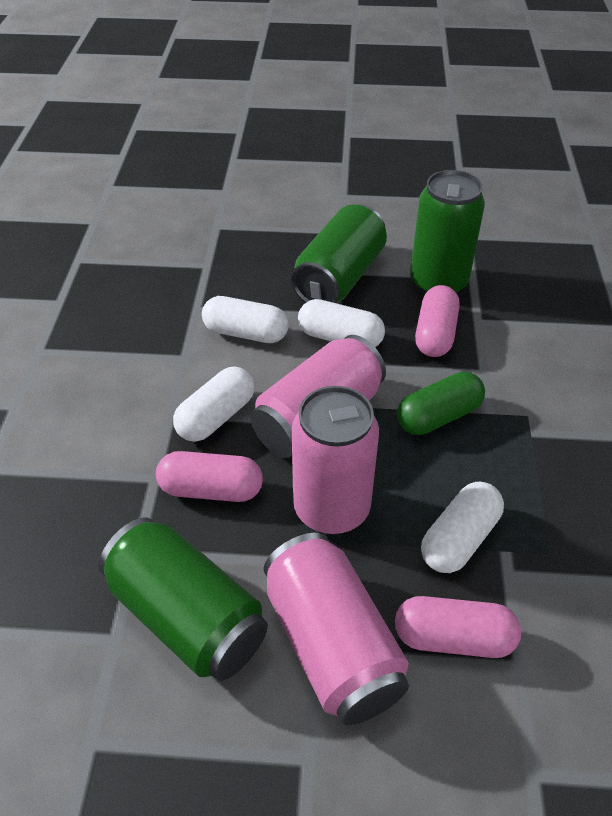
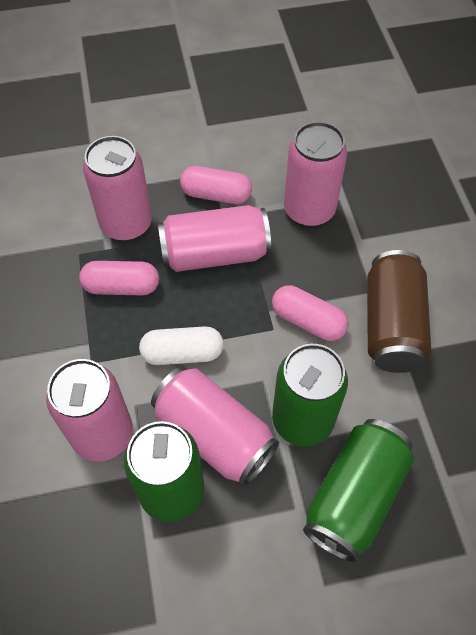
brown can: 0 -> 1
green capsule: 1 -> 0
pink can: 3 -> 5
white capsule: 4 -> 1

